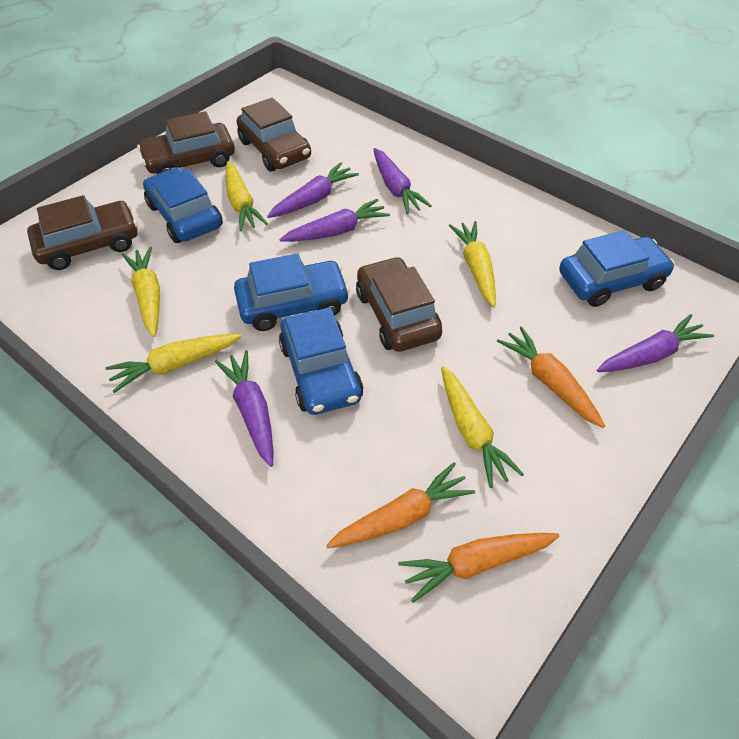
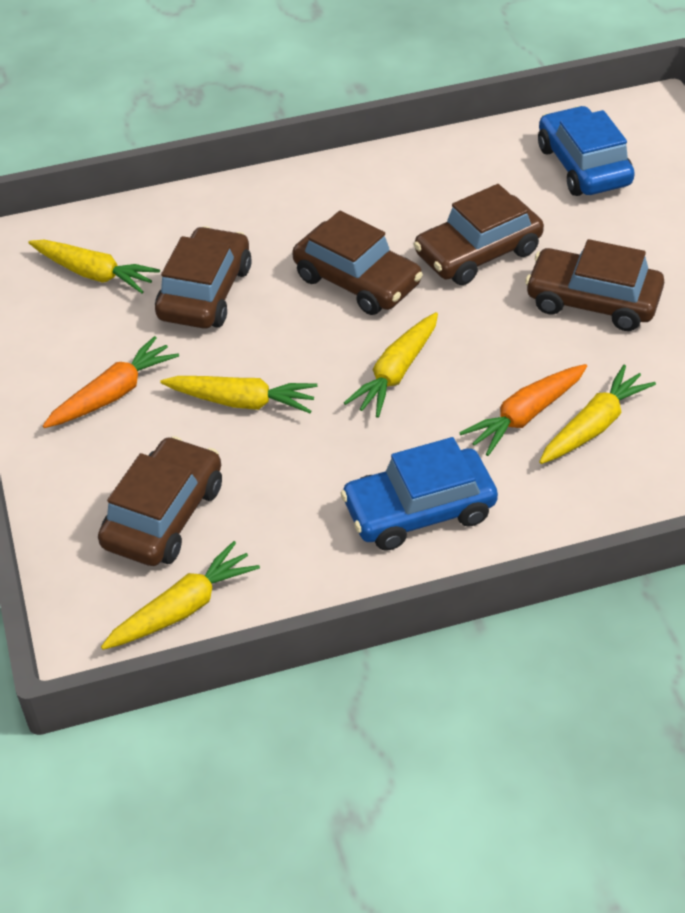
blue car: 4 -> 2
brown car: 4 -> 5
orange carrot: 3 -> 2
purple carrot: 5 -> 0

